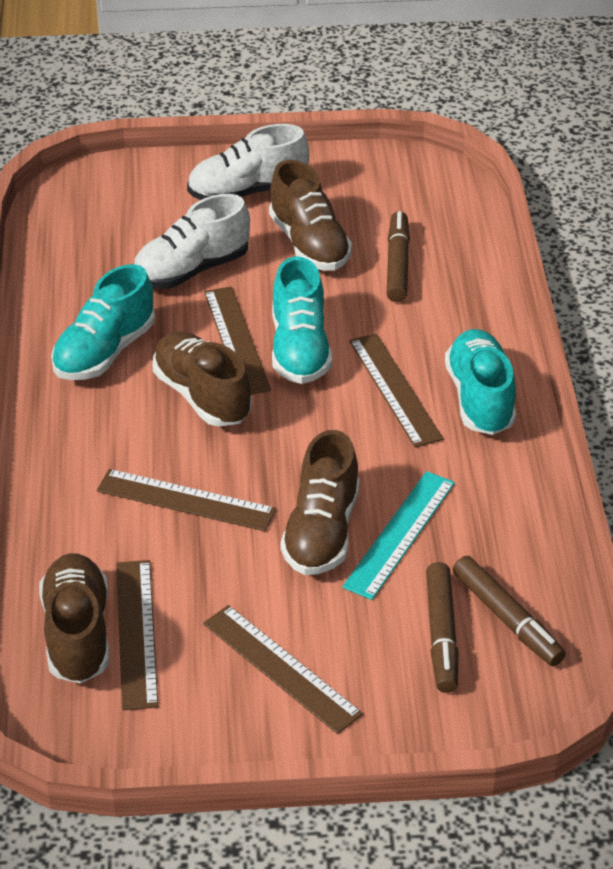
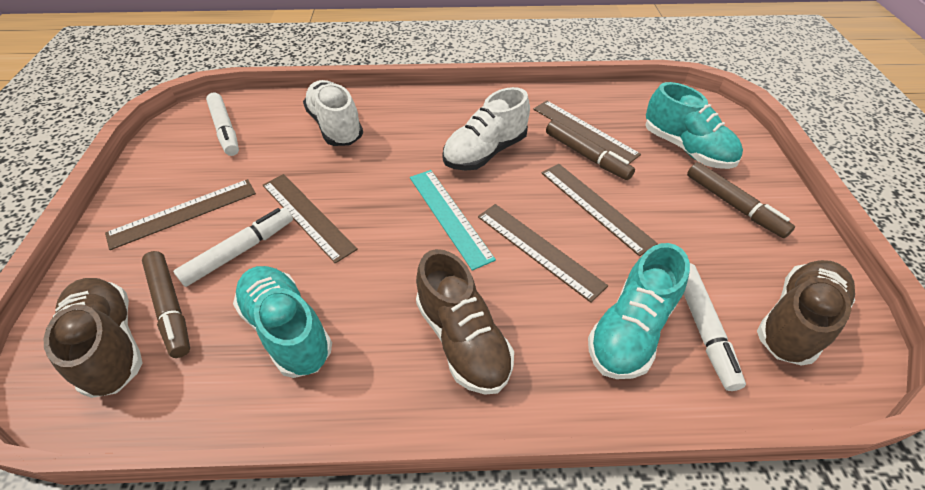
brown shoe: 4 -> 3
white marker: 0 -> 3

